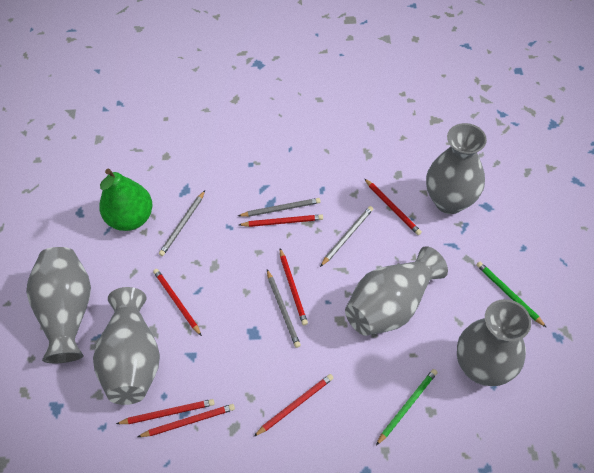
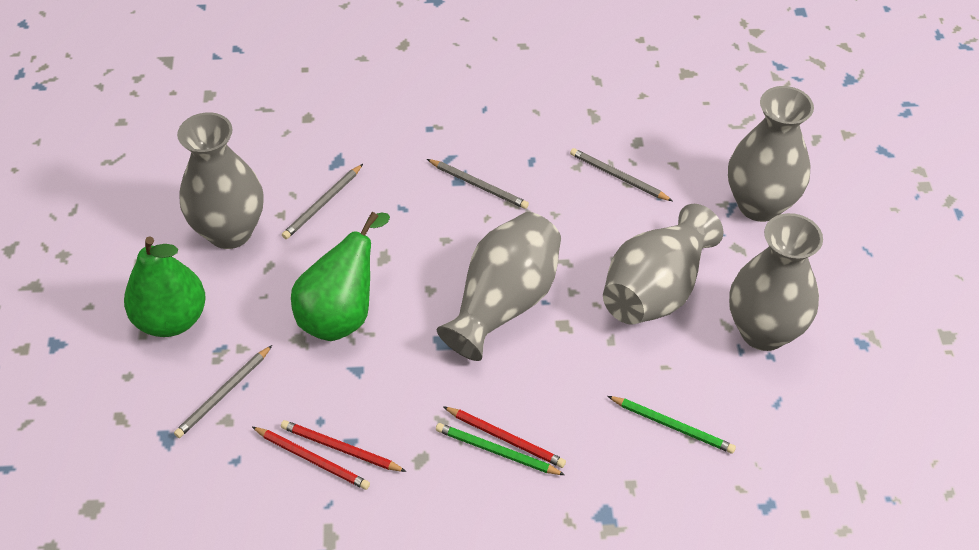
green pear: 1 -> 2
red pencil: 7 -> 3

